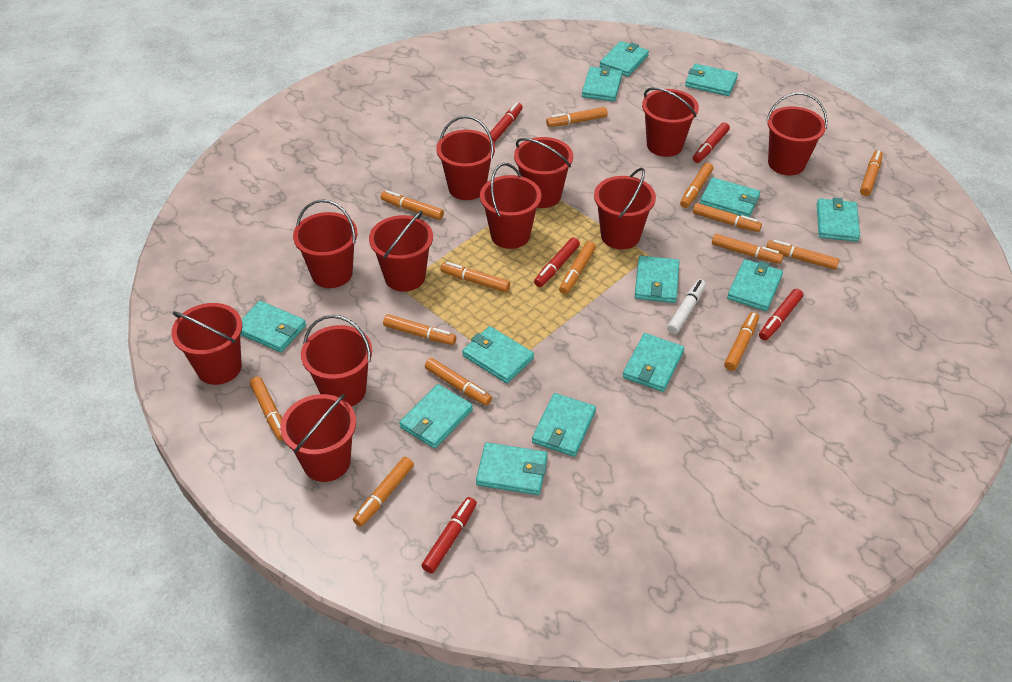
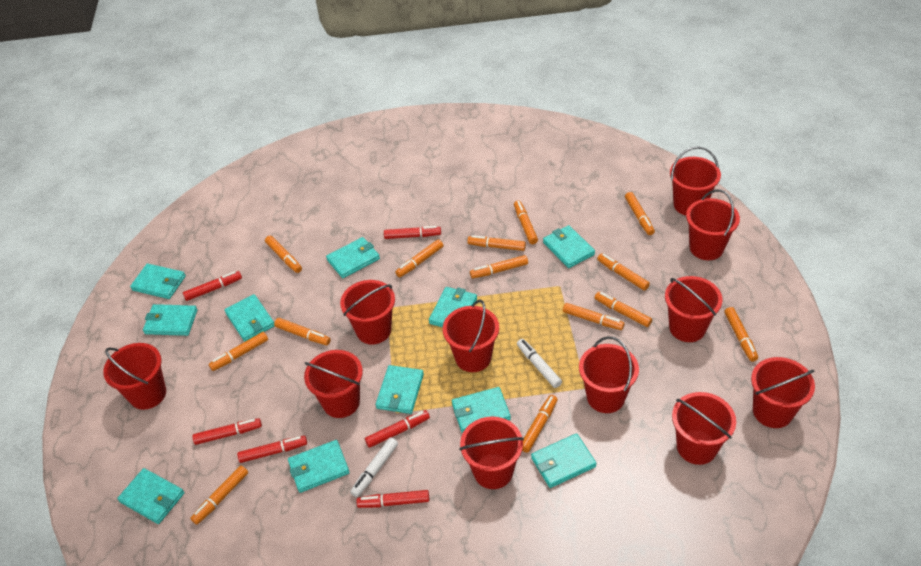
red marker: 5 -> 6
turquoise wallet: 13 -> 11
white marker: 1 -> 2

